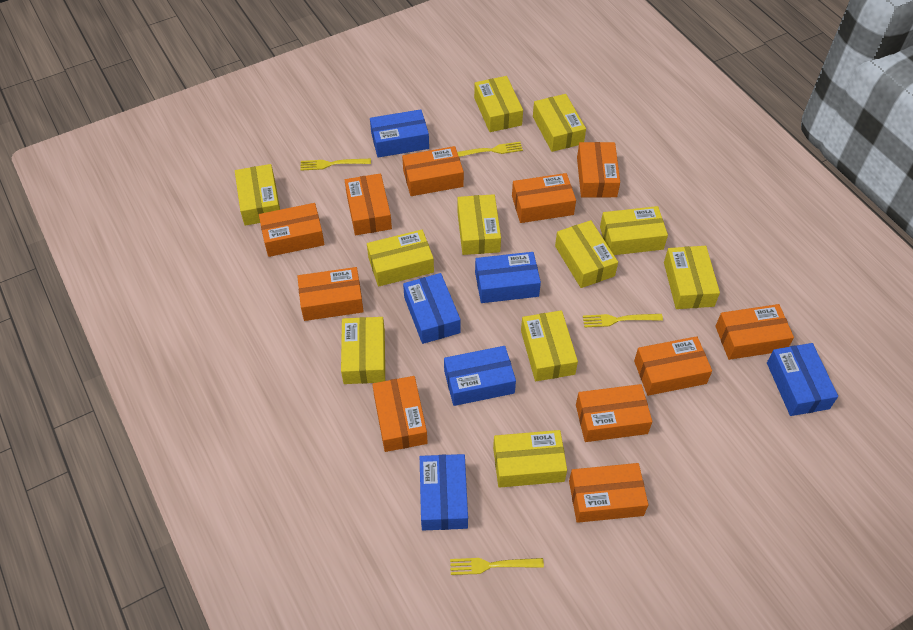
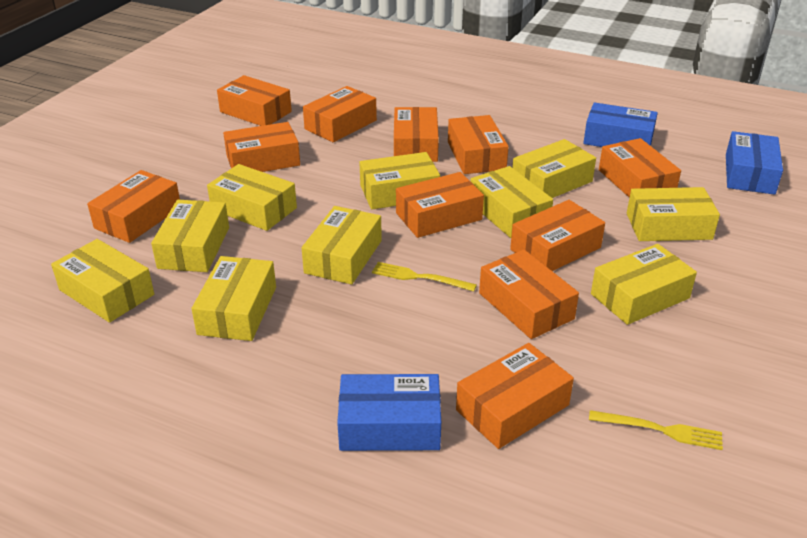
blue box: 6 -> 3
yellow box: 11 -> 10
yellow fork: 4 -> 2

